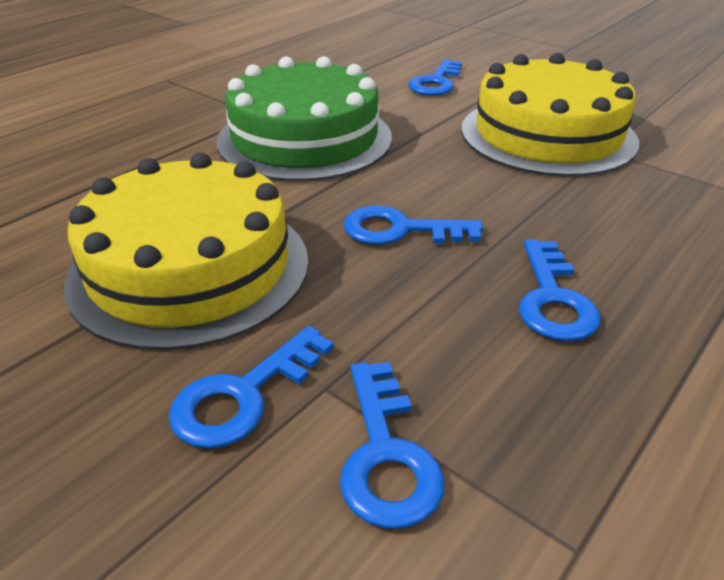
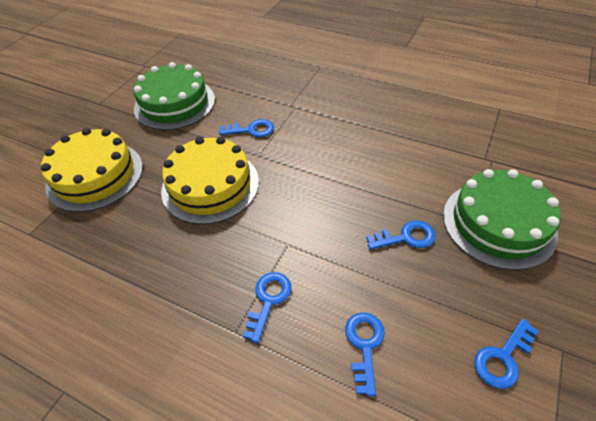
green cake: 1 -> 2

